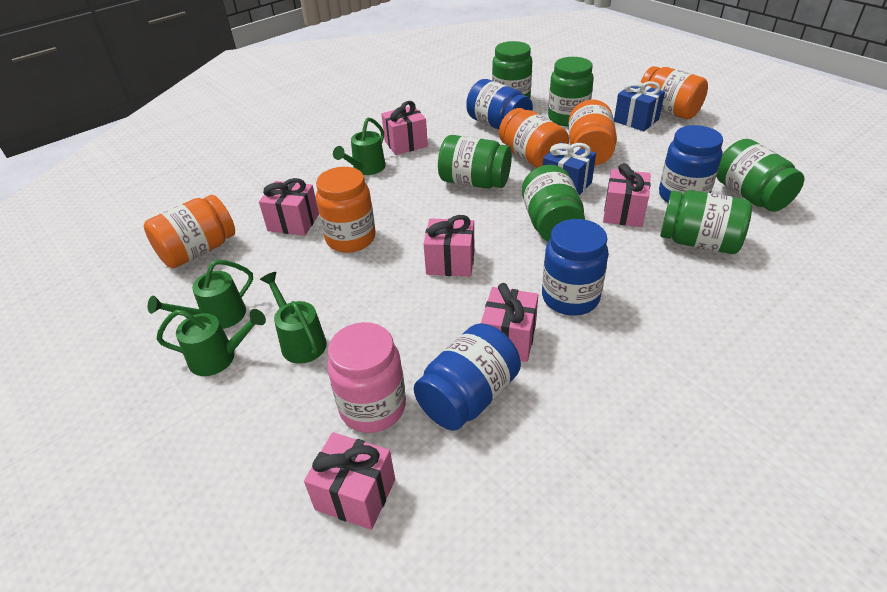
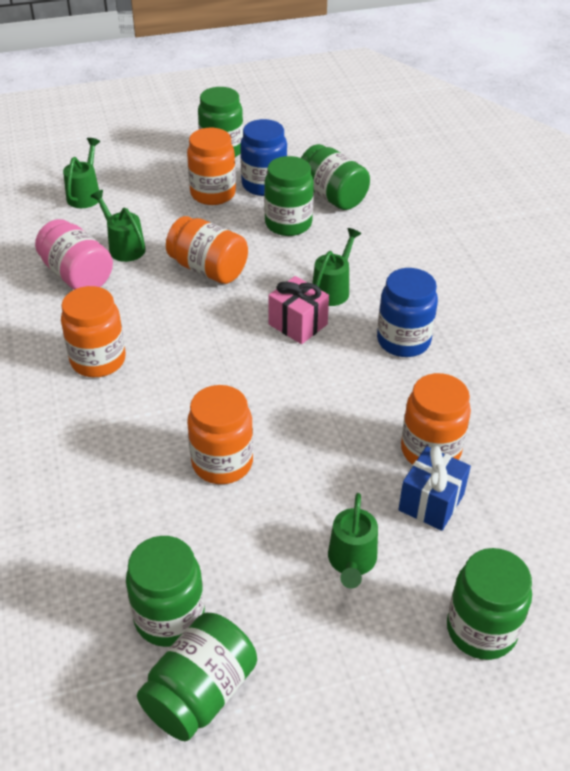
blue gift: 2 -> 1
blue jar: 4 -> 2
pink gift: 6 -> 1

